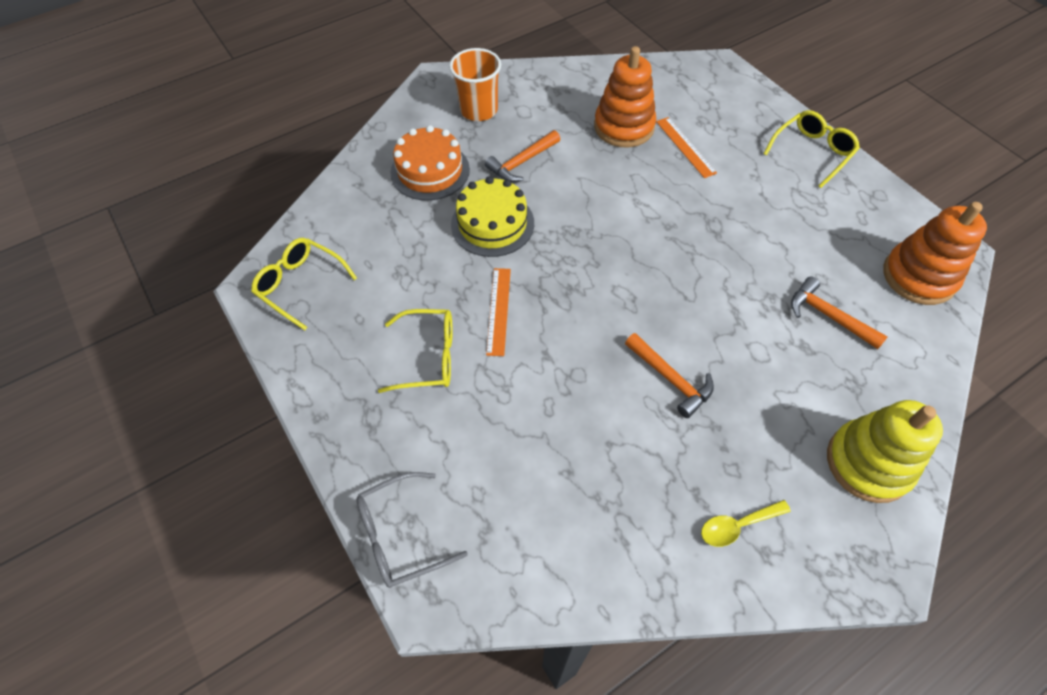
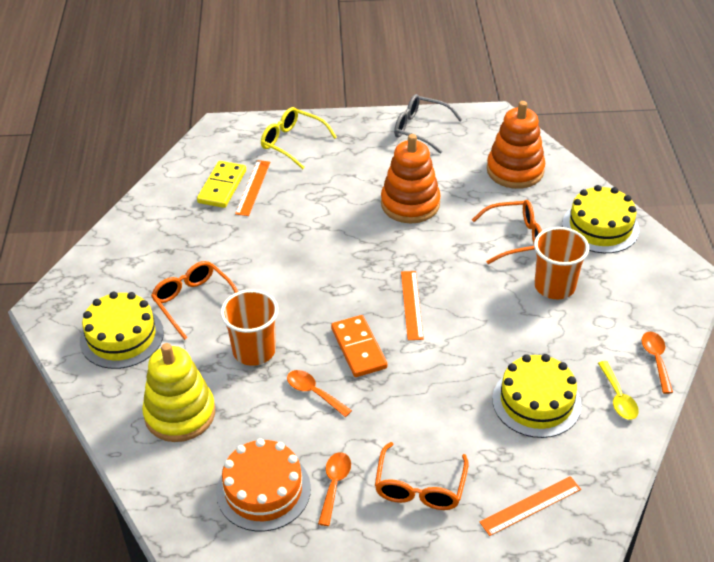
orange cup: 1 -> 2
orange domino: 0 -> 1
orange glasses: 0 -> 3
orange hammer: 3 -> 0
orange ruler: 2 -> 3
orange spoon: 0 -> 3
yellow cake: 1 -> 3
yellow domino: 0 -> 1
yellow glasses: 3 -> 1

